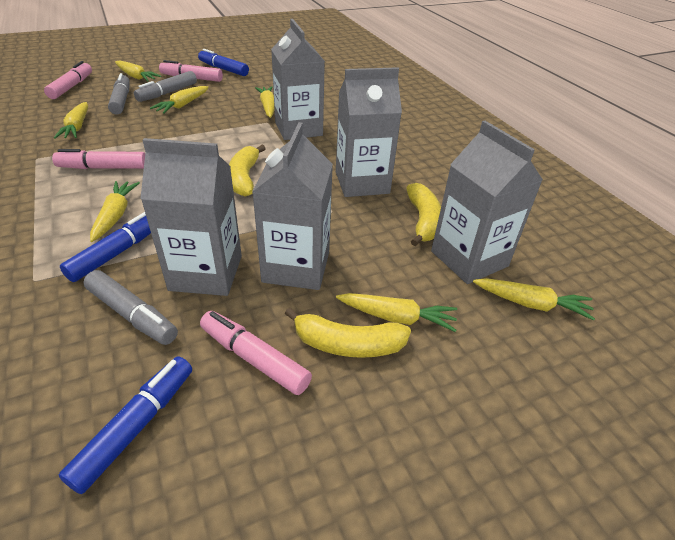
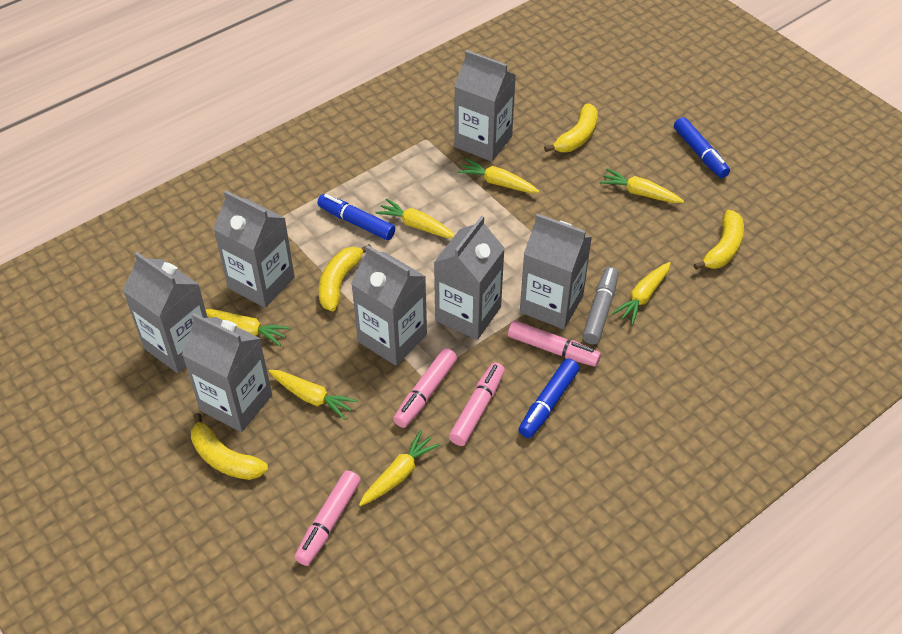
grey carton: 5 -> 7
grey marker: 3 -> 1
yellow banana: 3 -> 4

